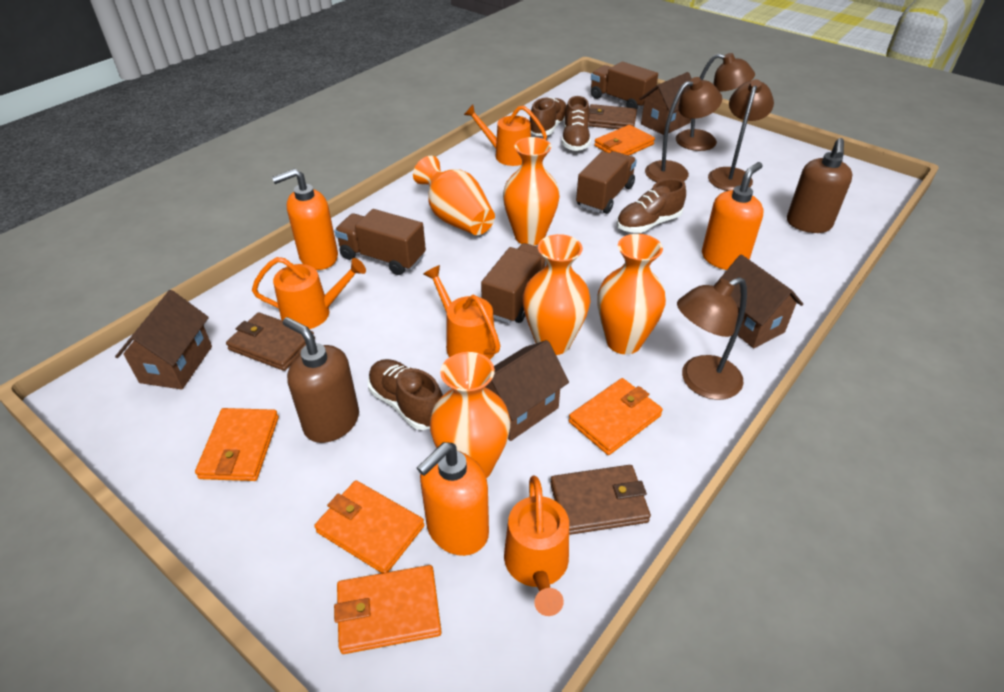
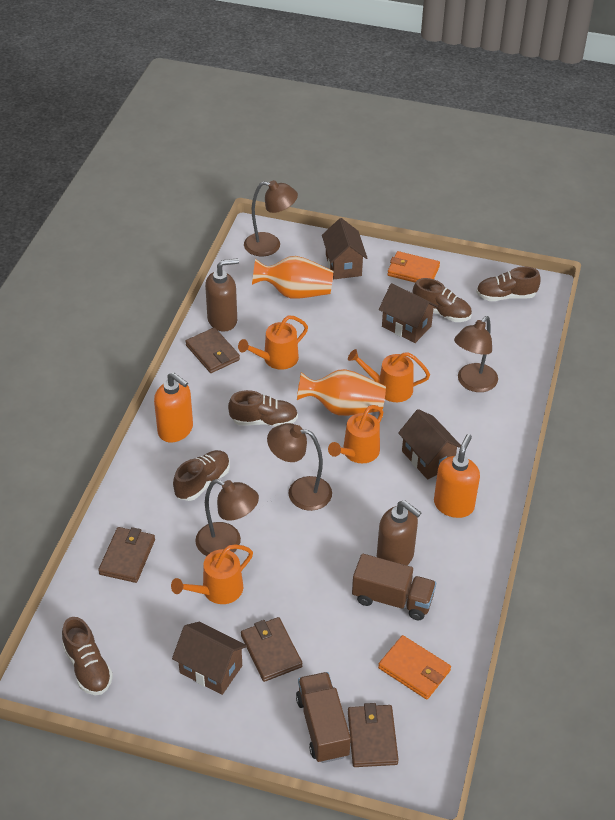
brown shoe: 4 -> 5
brown truck: 4 -> 2
brown wallet: 3 -> 4
orange soap dispenser: 3 -> 2
orange vase: 5 -> 2
orange wallet: 5 -> 2

